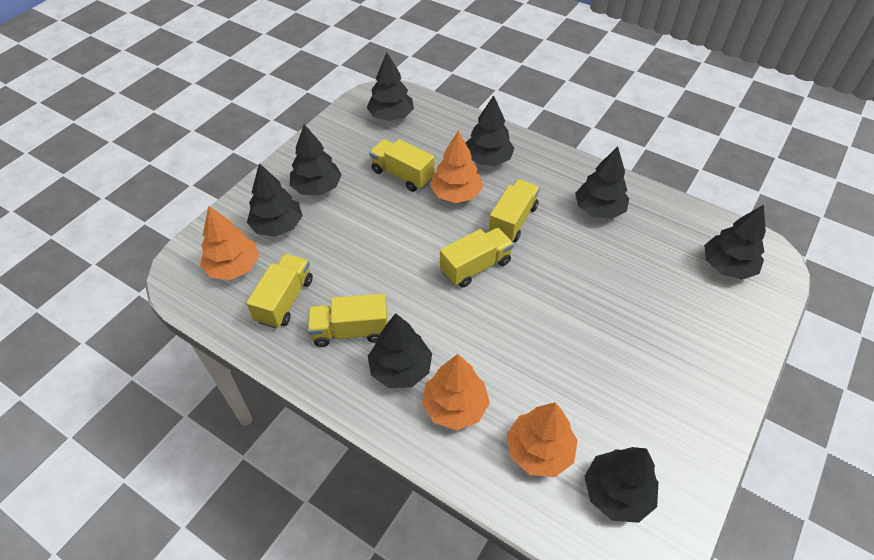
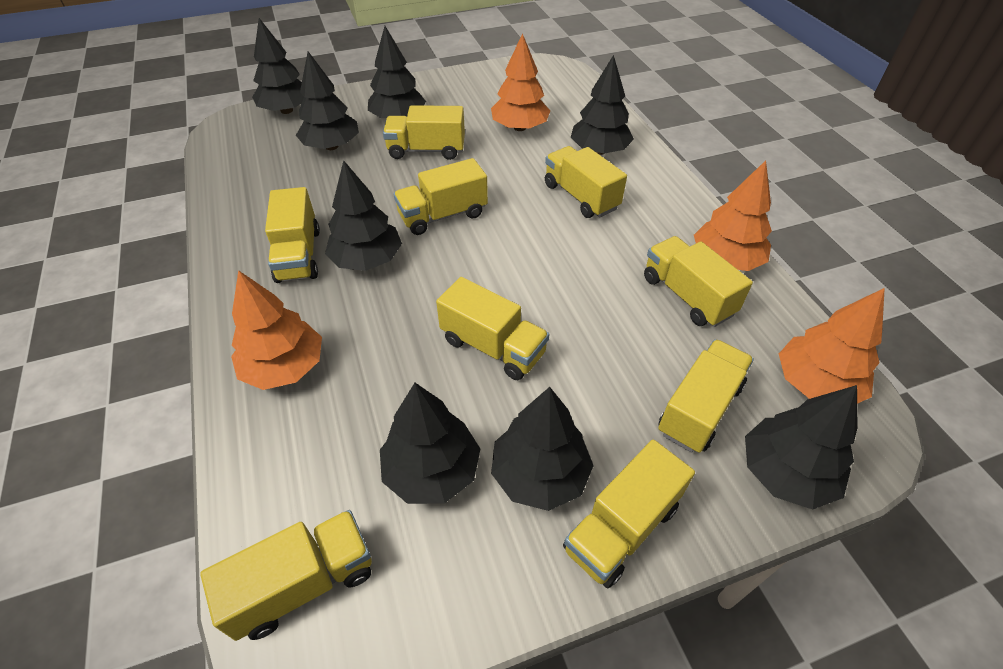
yellow truck: 5 -> 9

